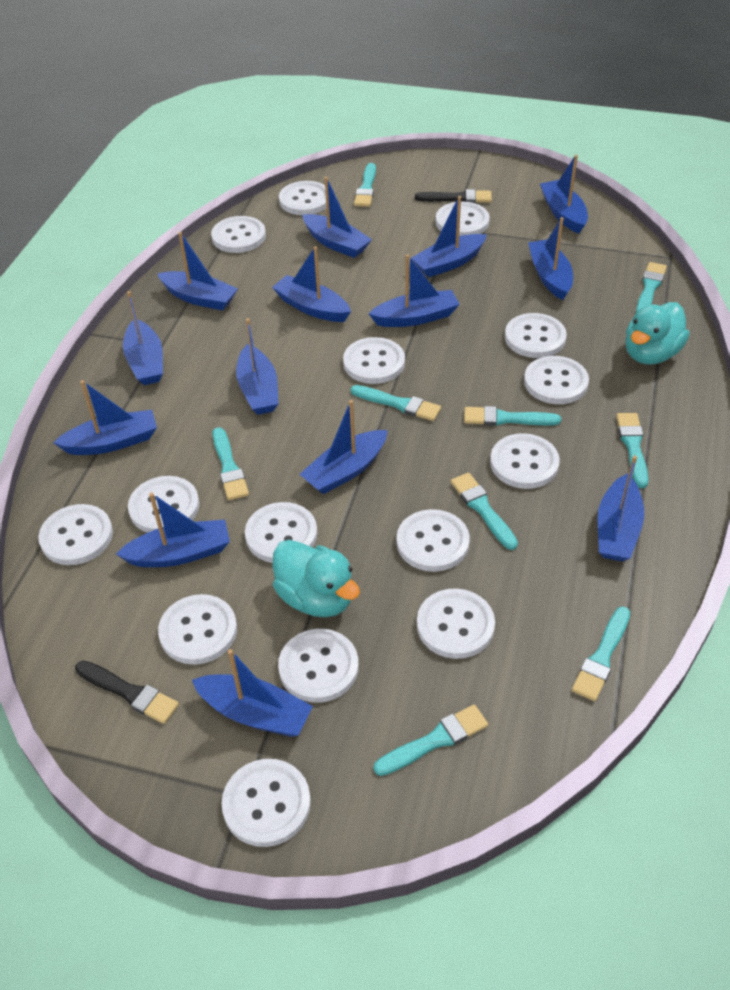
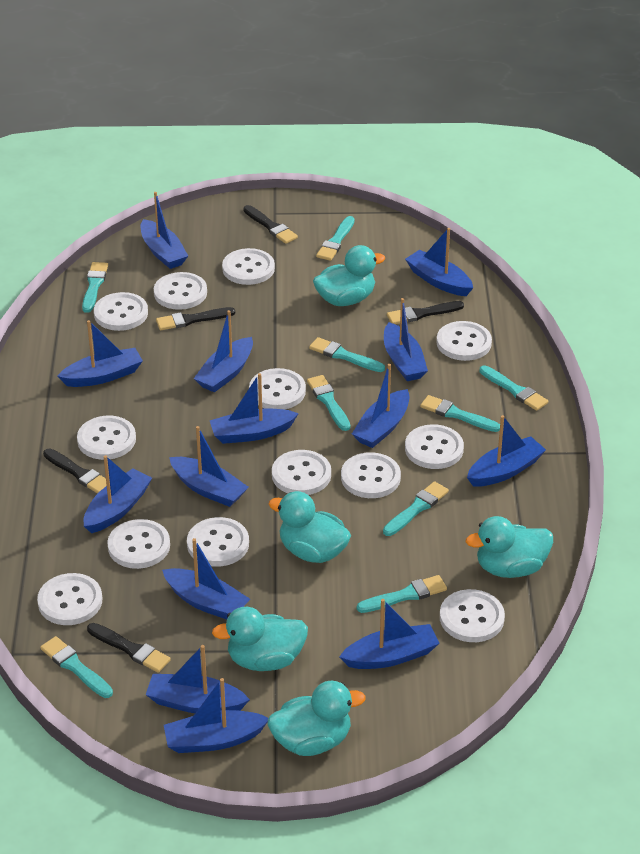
black brush: 2 -> 5
turquoise duck: 2 -> 5
white button: 15 -> 13

